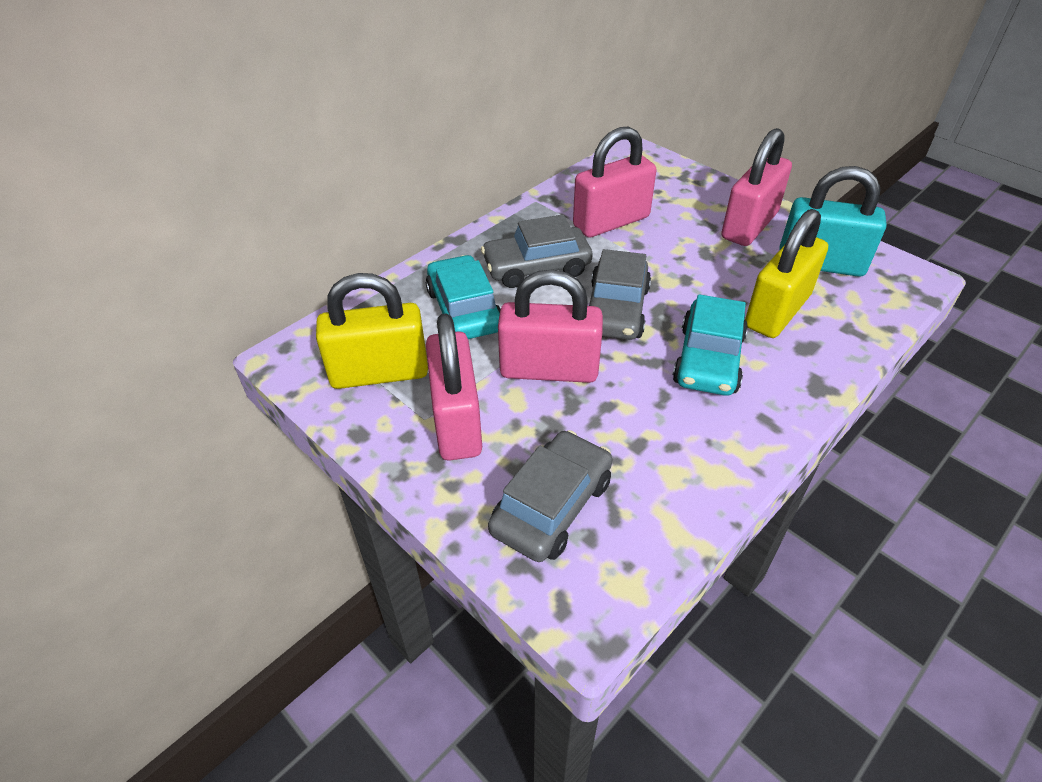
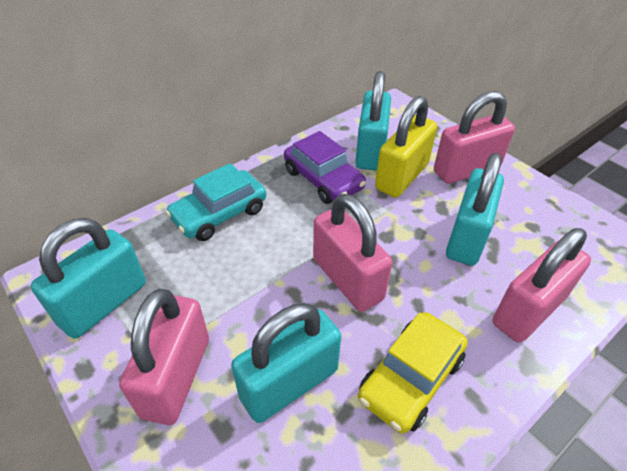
grey car: 3 -> 0
purple car: 0 -> 1
turquoise car: 2 -> 1
turquoise padlock: 1 -> 4
yellow car: 0 -> 1
yellow padlock: 2 -> 1

